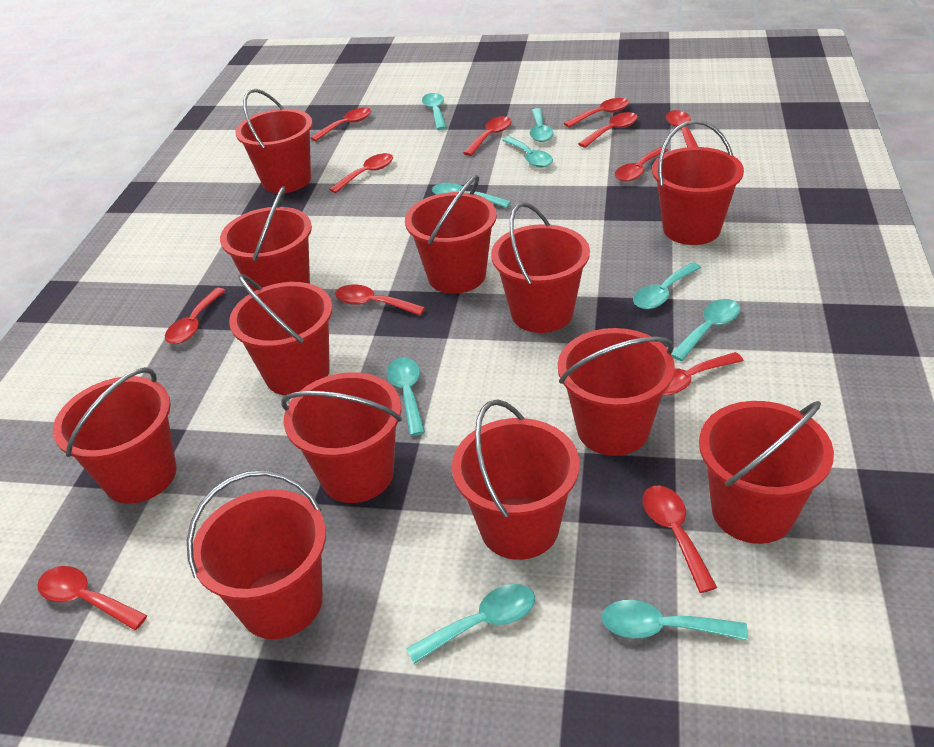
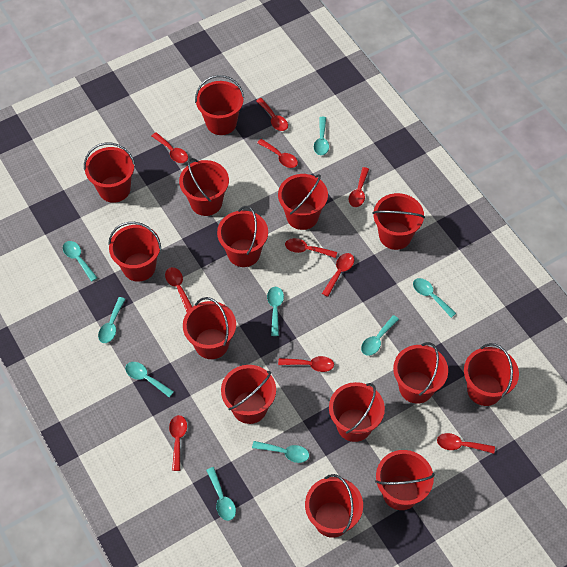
red bucket: 12 -> 14
red spoon: 12 -> 10

